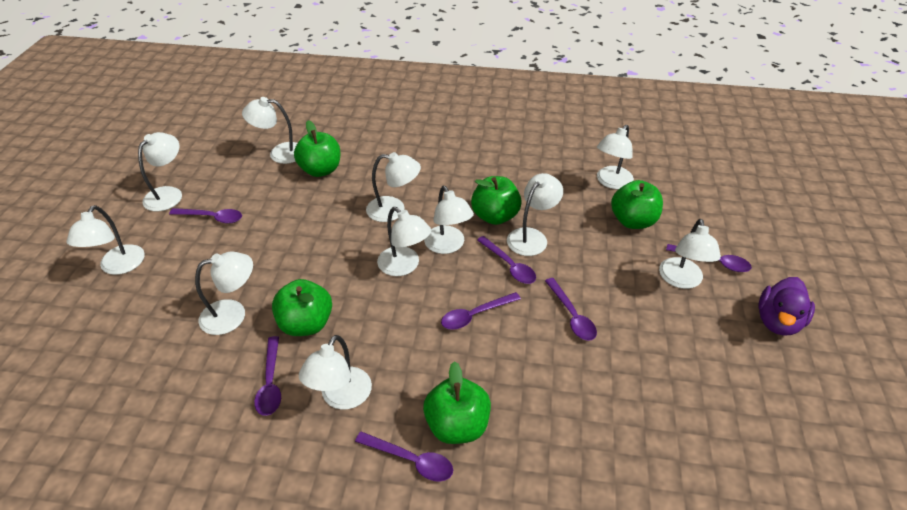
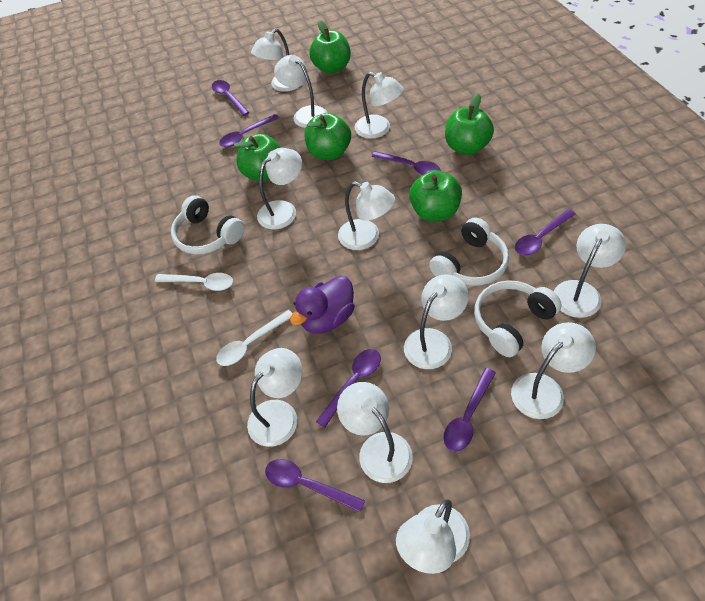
white headphones: 0 -> 3
white spoon: 0 -> 2

